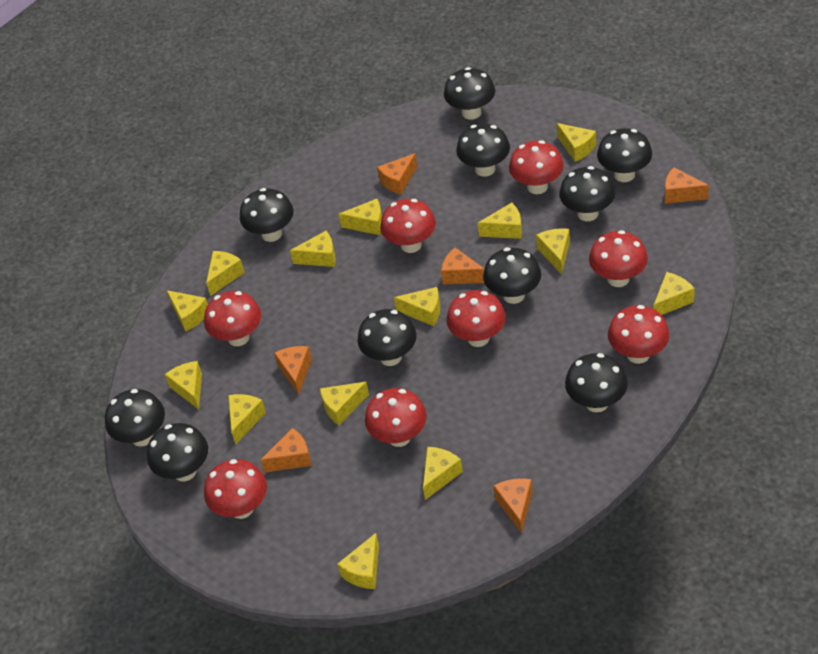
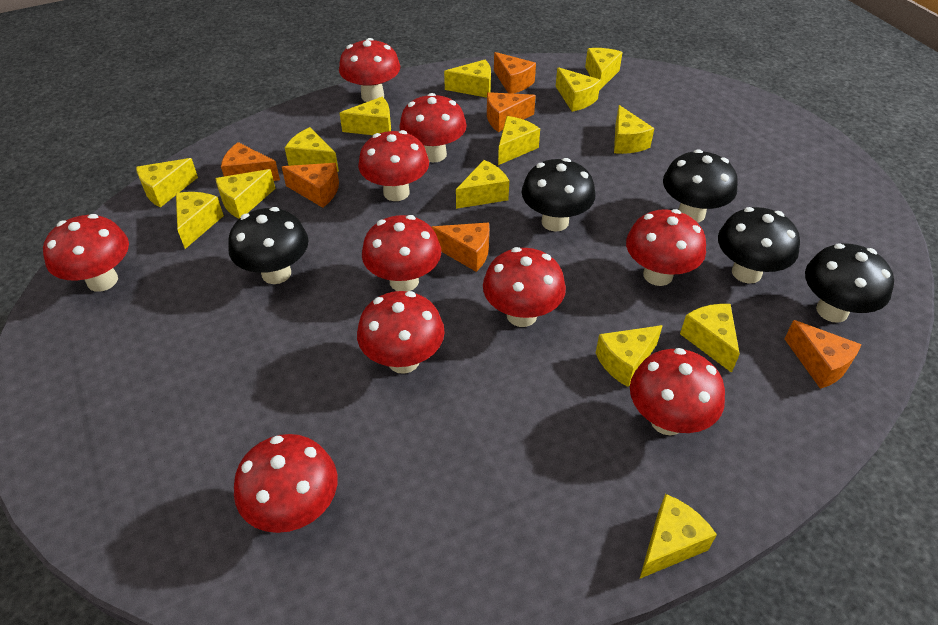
black mushroom: 10 -> 5
red mushroom: 8 -> 10

